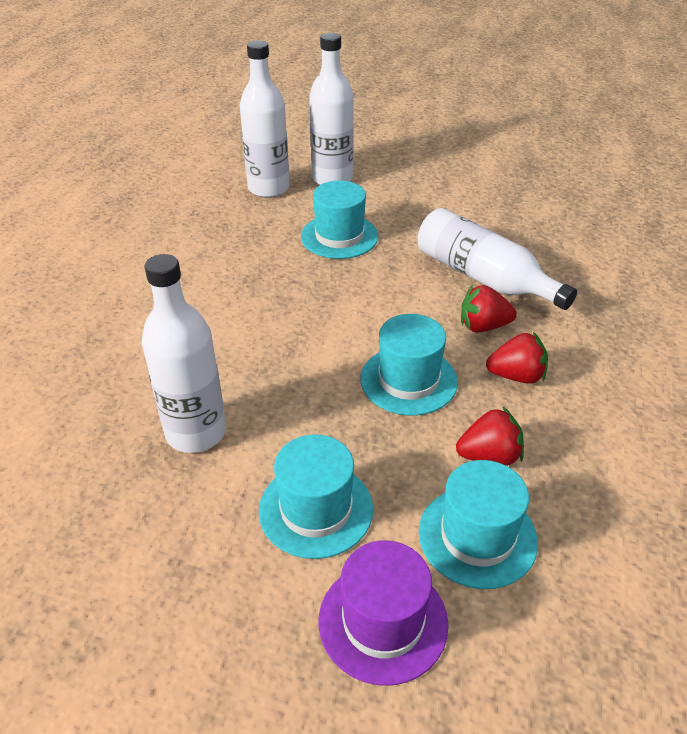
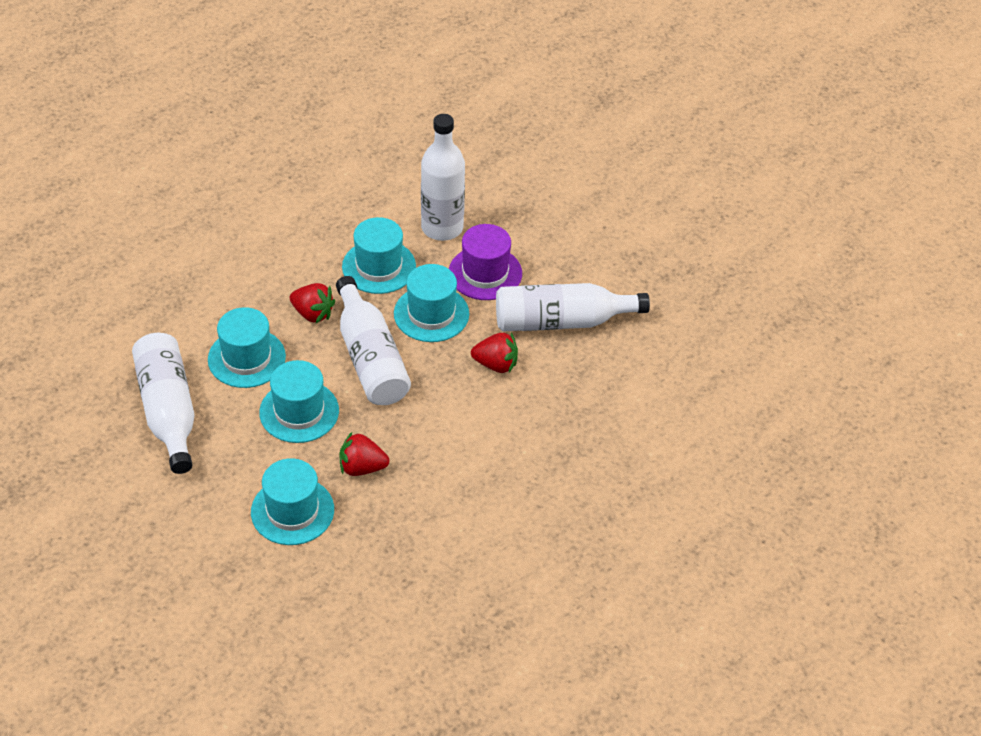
turquoise hat: 4 -> 5

